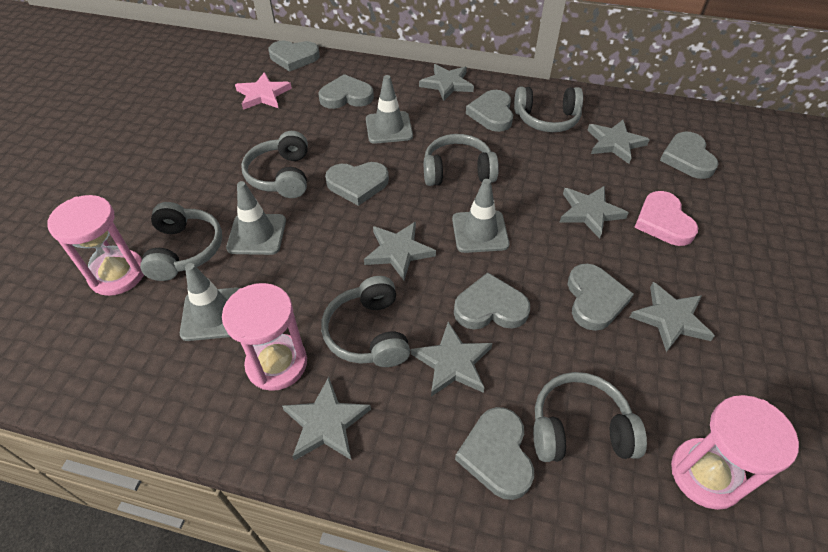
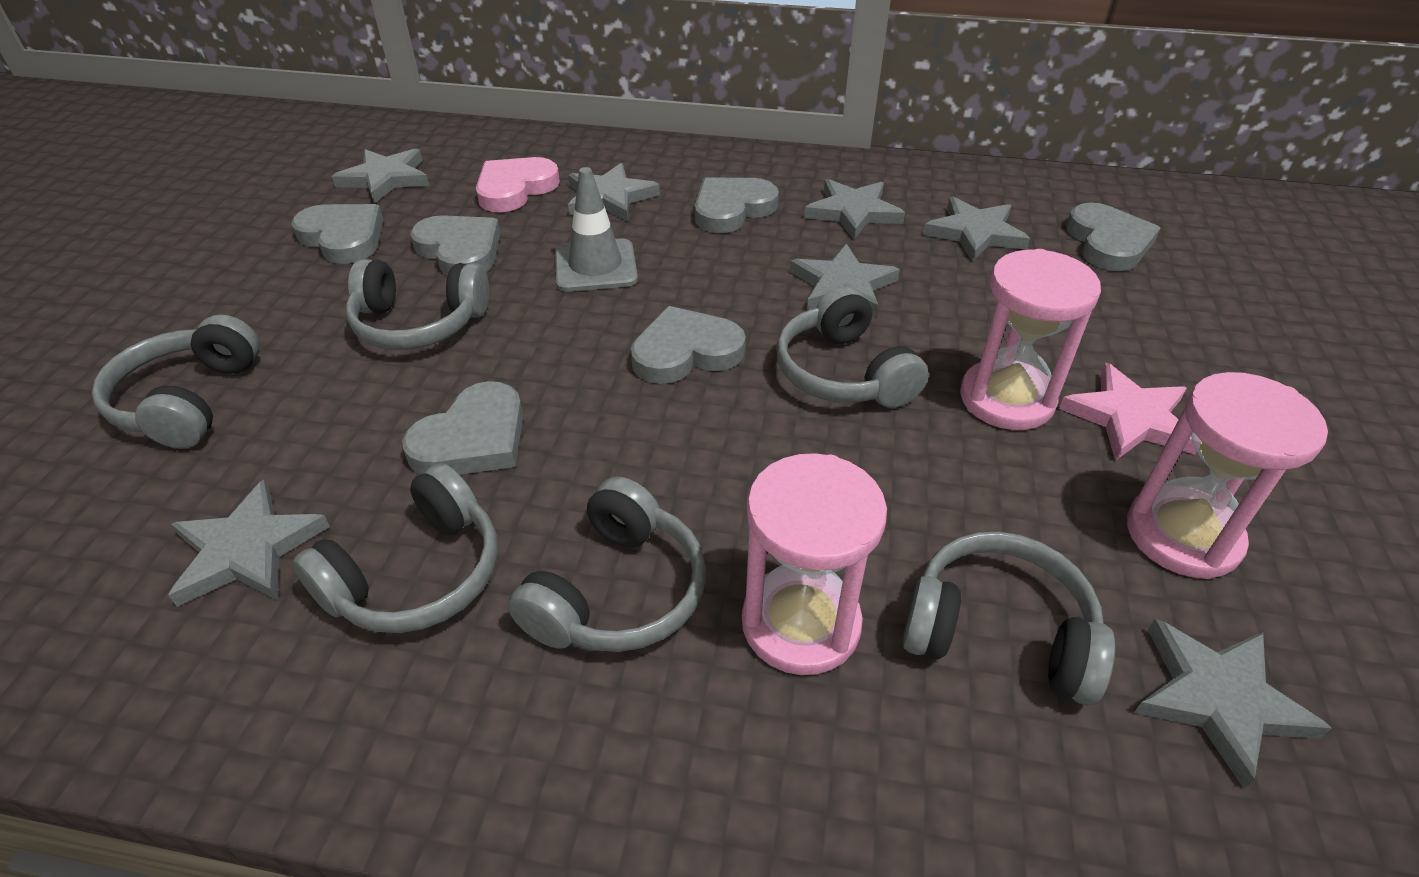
grey heart: 8 -> 6
grey traffic cone: 4 -> 1

